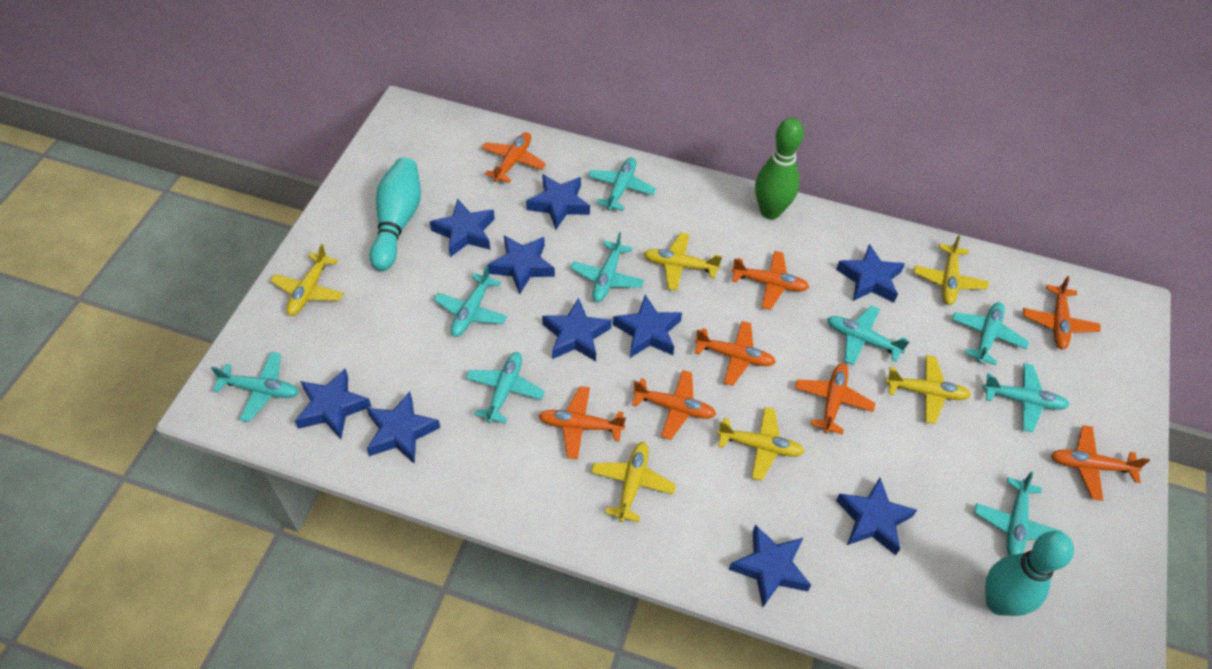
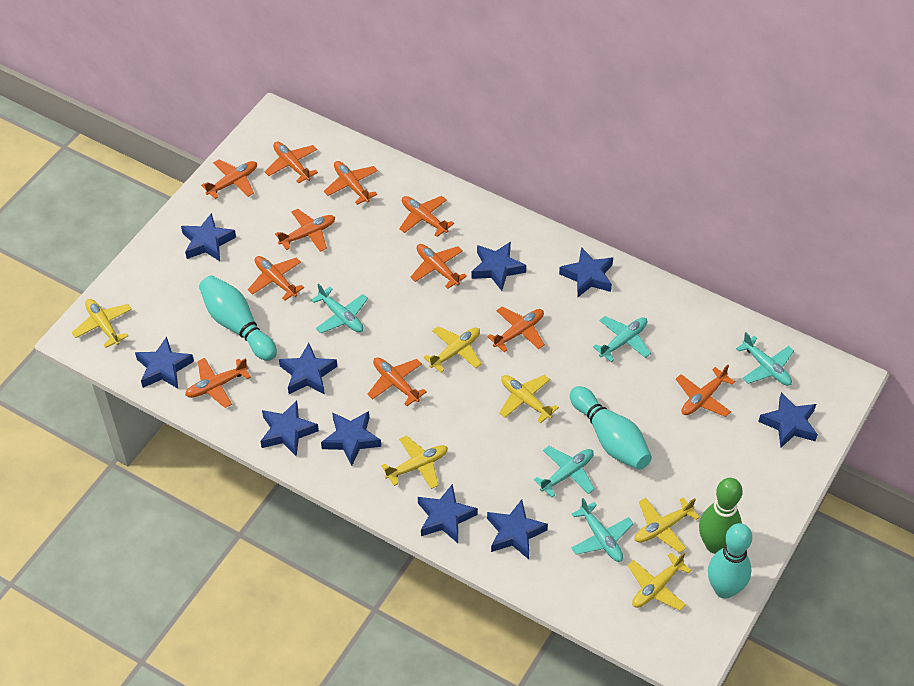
orange plane: 8 -> 11
turquoise bowling pin: 2 -> 3
turquoise plane: 9 -> 5

